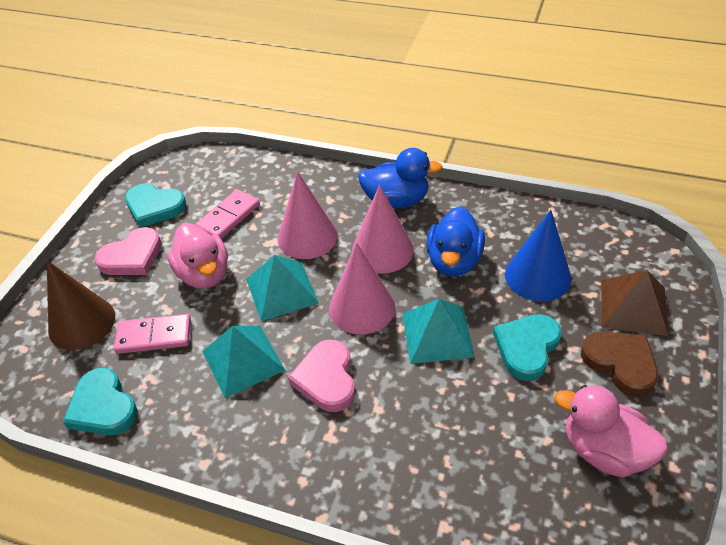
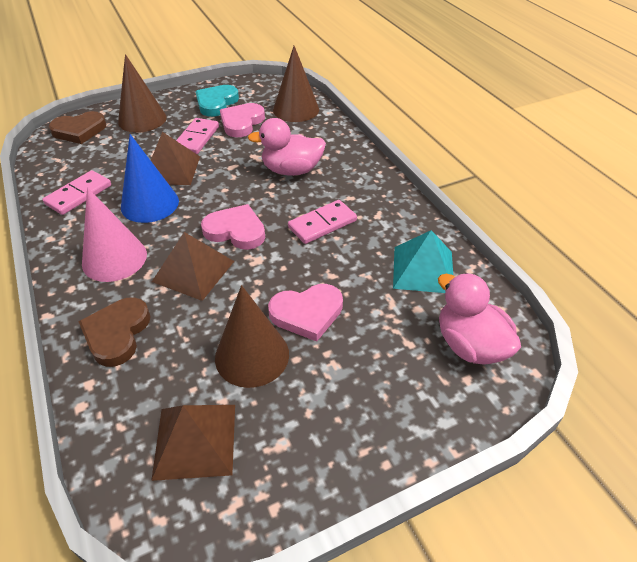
blue duck: 2 -> 0
brown cone: 1 -> 3
brown heart: 1 -> 2
brown pyramid: 1 -> 3
pink cone: 3 -> 1
pink domino: 2 -> 3
pink heart: 2 -> 3
turquoise heart: 3 -> 1
turquoise pyramid: 3 -> 1

